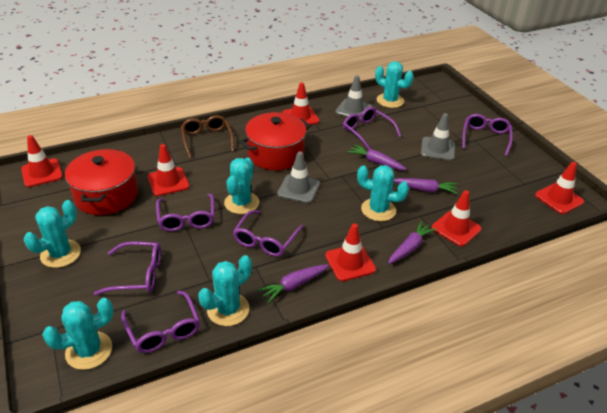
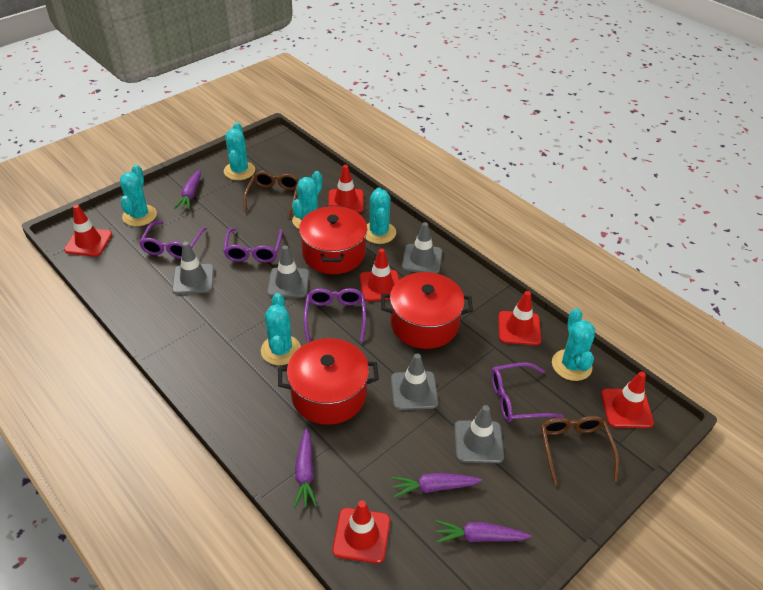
brown glasses: 1 -> 2
grey traffic cone: 3 -> 5
purple glasses: 6 -> 4
red pot: 2 -> 3

